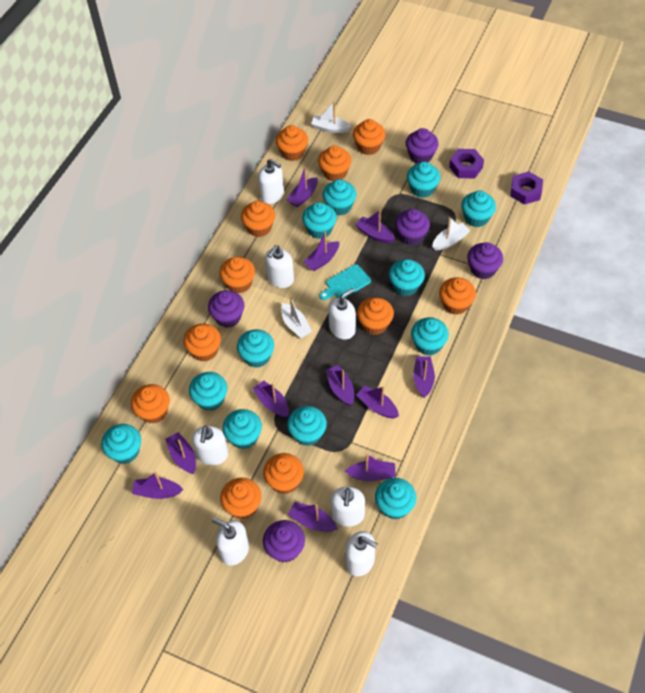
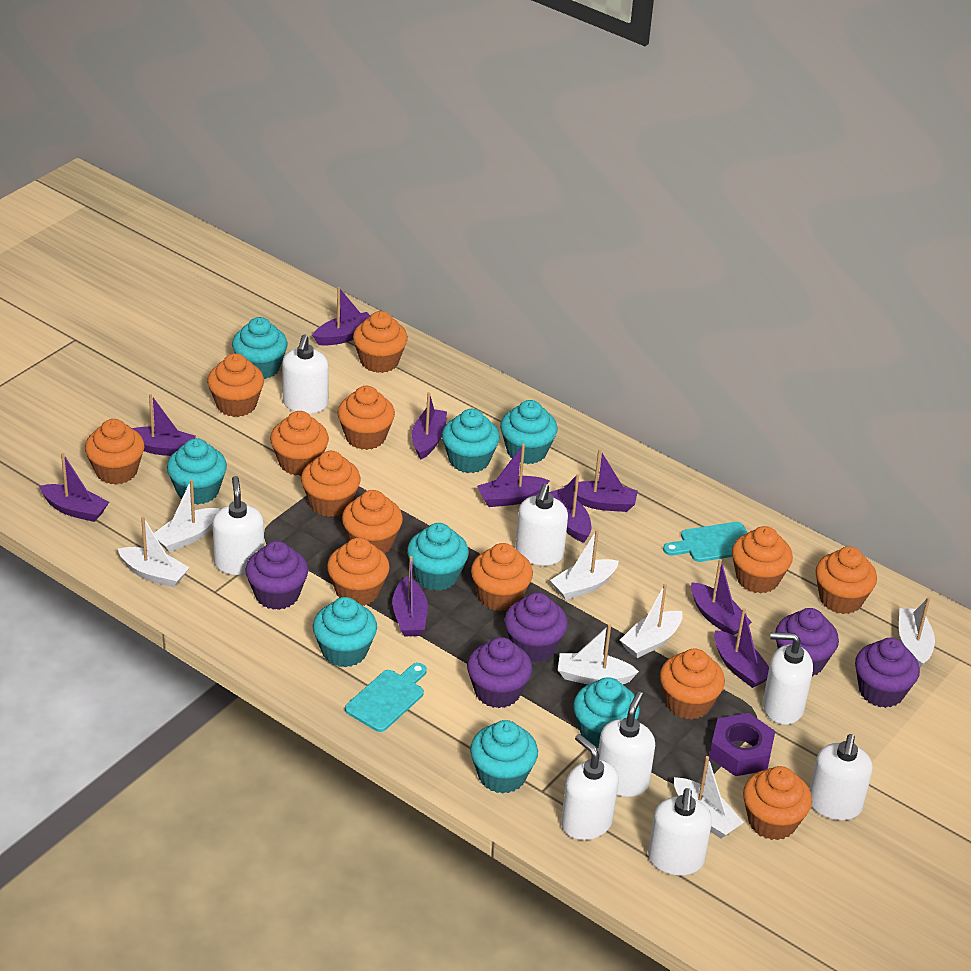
orange cupcake: 11 -> 13
purple boat: 11 -> 10
purple nut: 2 -> 1
turquoise cupcake: 12 -> 8
turquoise cutting board: 1 -> 2
white boat: 3 -> 7
white soap dispenser: 7 -> 8

